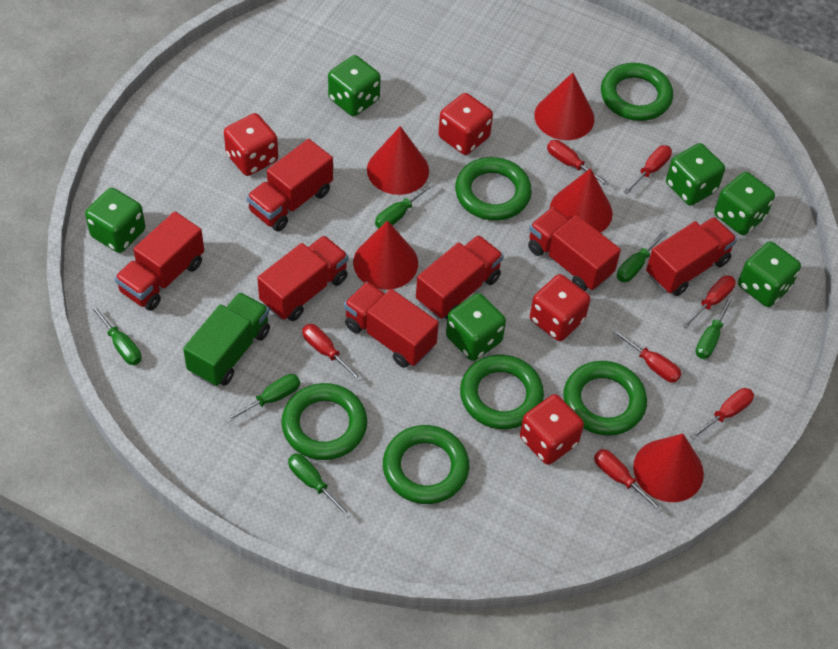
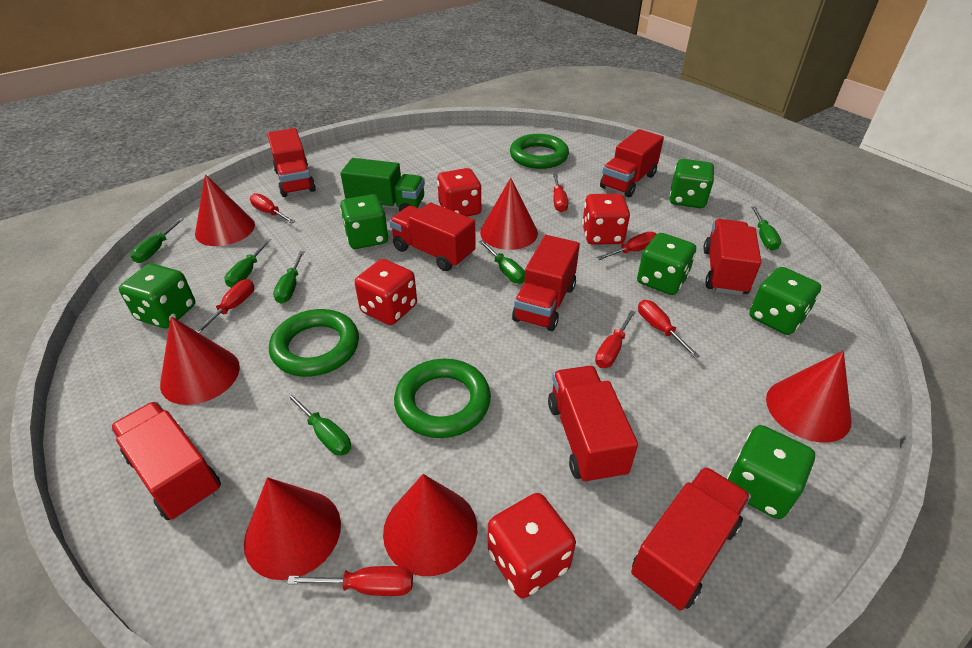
green ring: 6 -> 3
red cone: 5 -> 6
red truck: 7 -> 8

